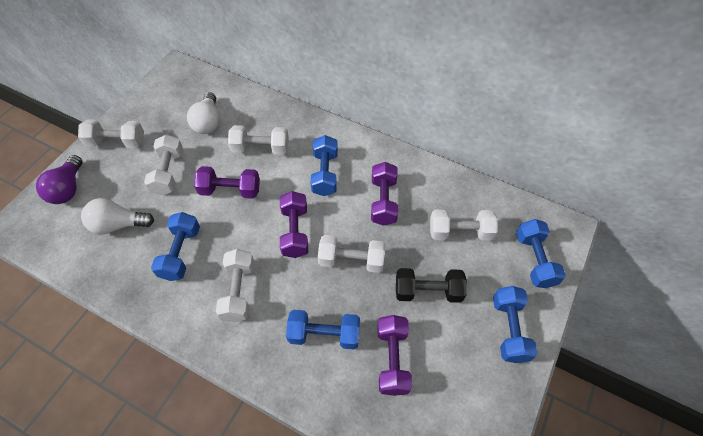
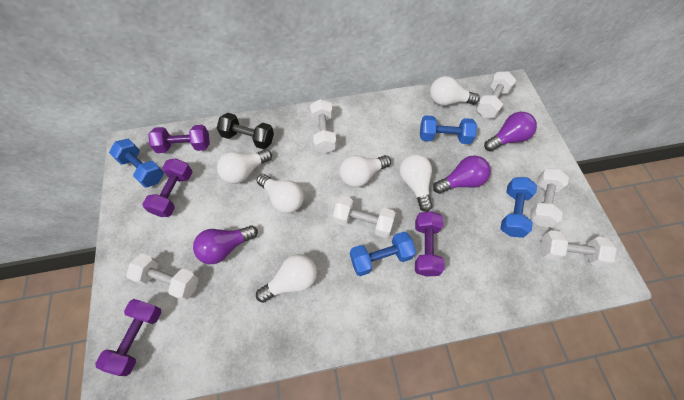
blue dumbbell: 5 -> 4
purple light bulb: 1 -> 3
white light bulb: 2 -> 6

